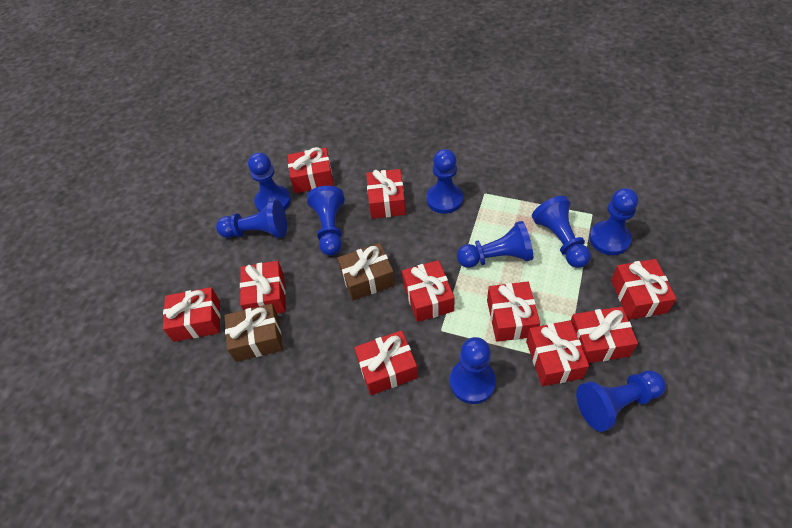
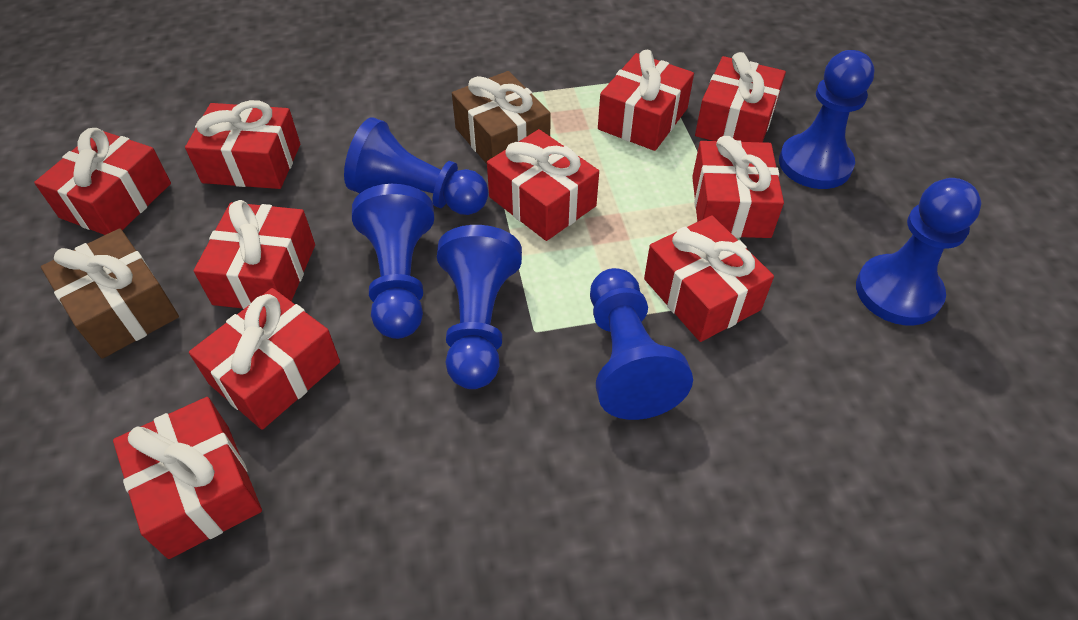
blue pawn: 9 -> 6

